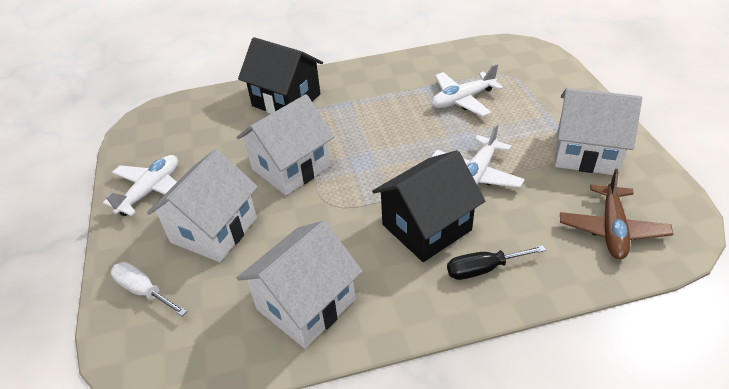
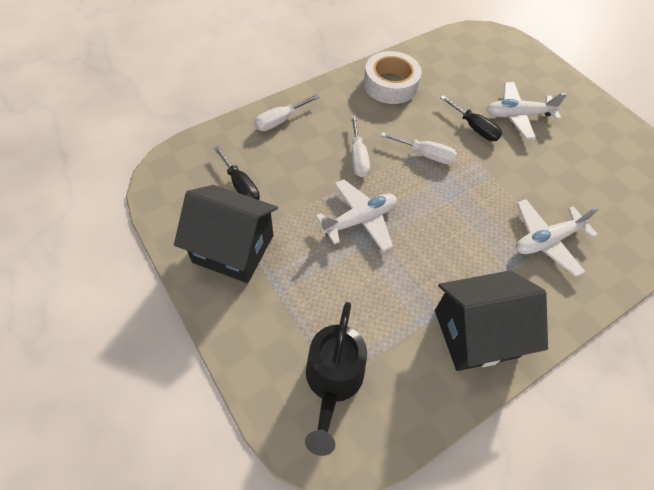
black screwdriver: 1 -> 2
black watering can: 0 -> 1
brown plane: 1 -> 0
white house: 4 -> 0
white screwdriver: 1 -> 3
white tape: 0 -> 1

